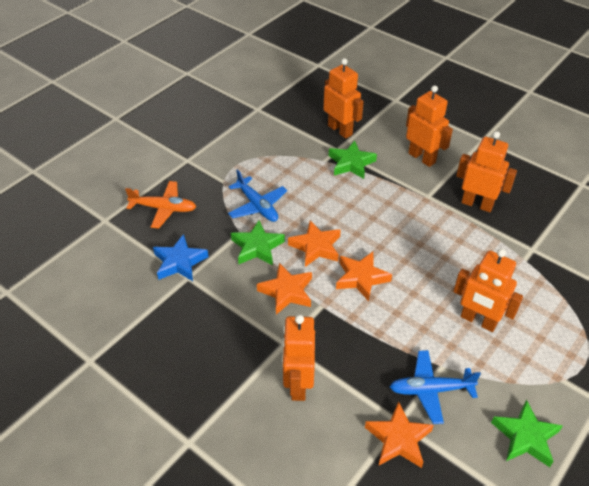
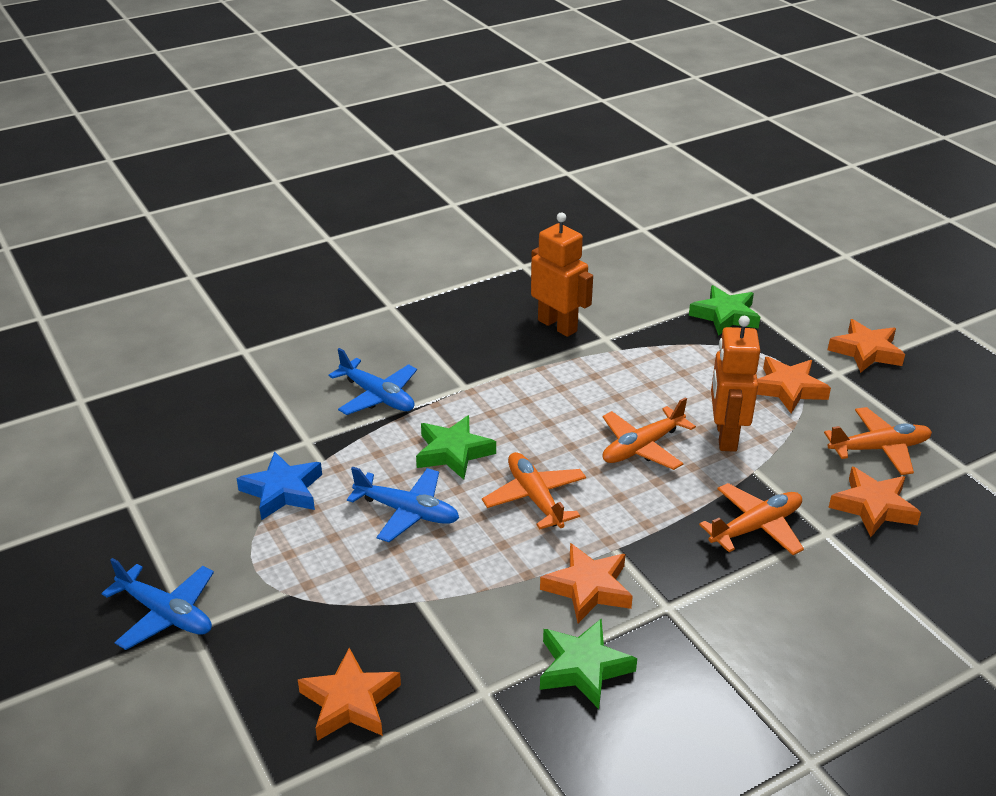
blue plane: 2 -> 3
orange plane: 1 -> 4
orange robot: 5 -> 2
orange star: 4 -> 5

